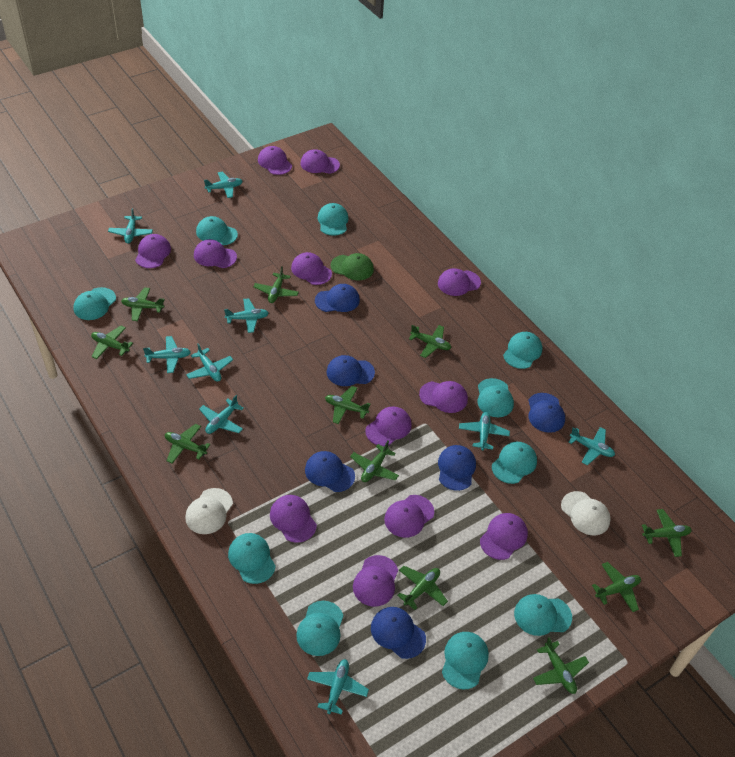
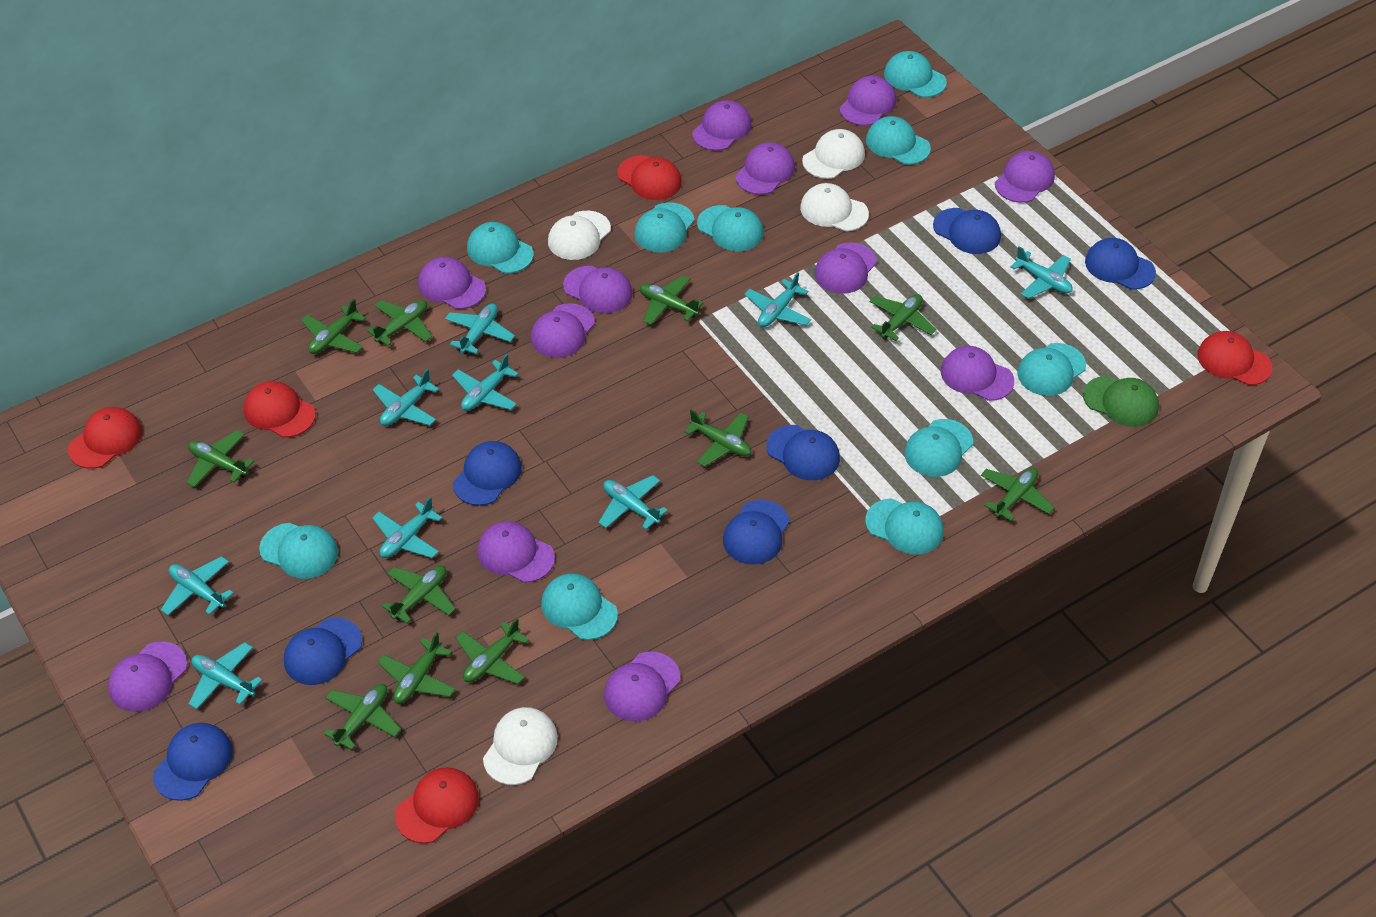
blue cap: 6 -> 7
red cap: 0 -> 5
white cap: 2 -> 4

